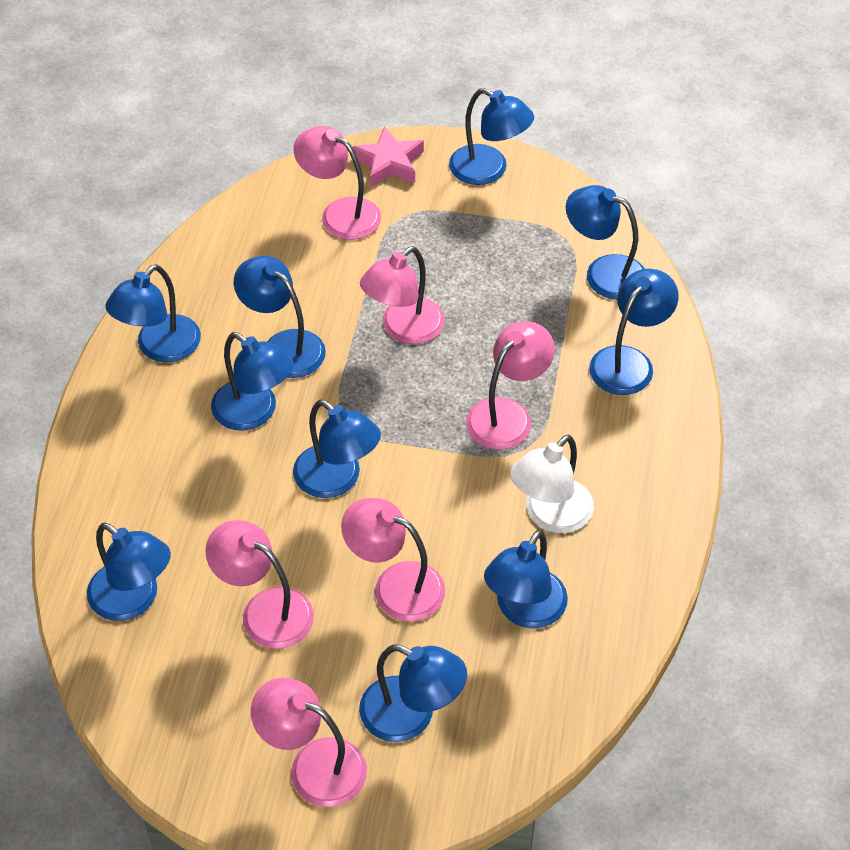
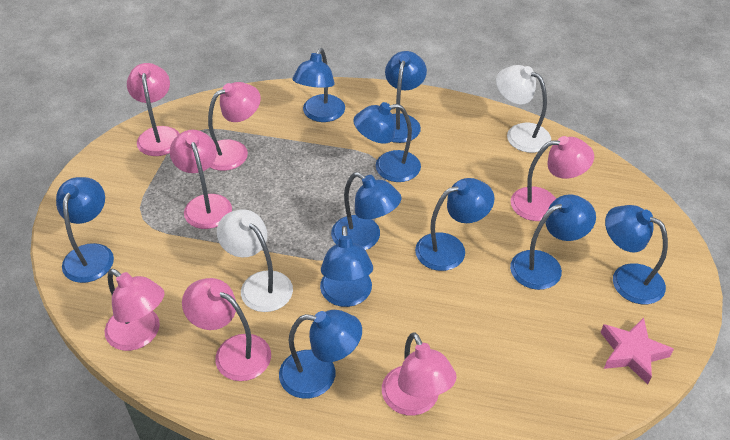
pink lamp: 6 -> 7
white lamp: 1 -> 2

